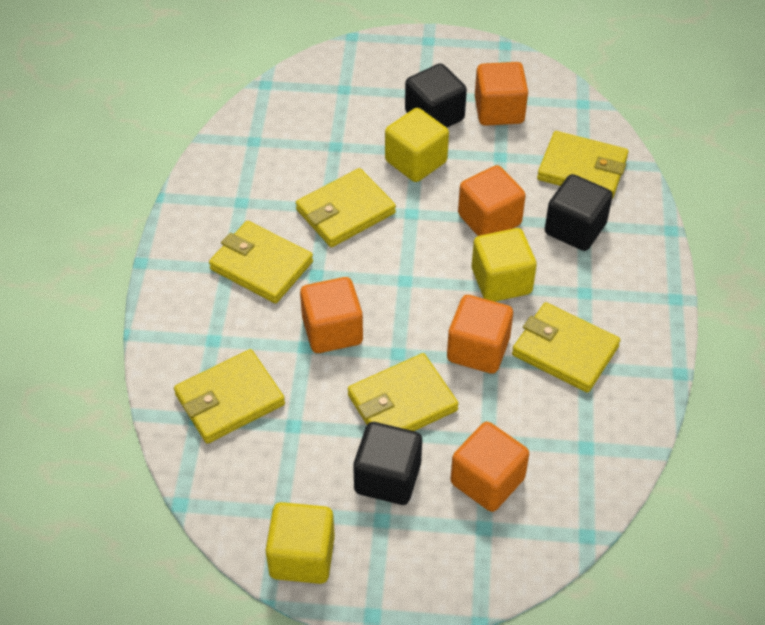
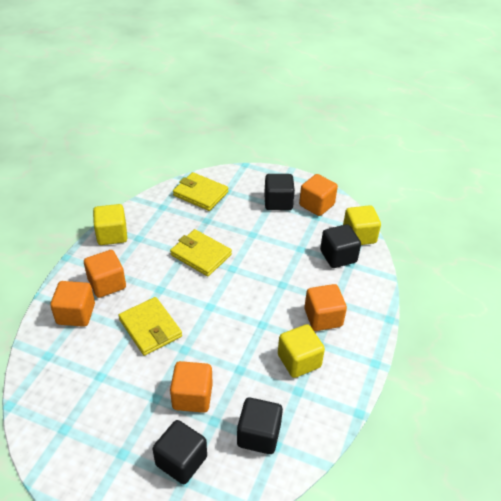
black cube: 3 -> 4
yellow wallet: 6 -> 3

